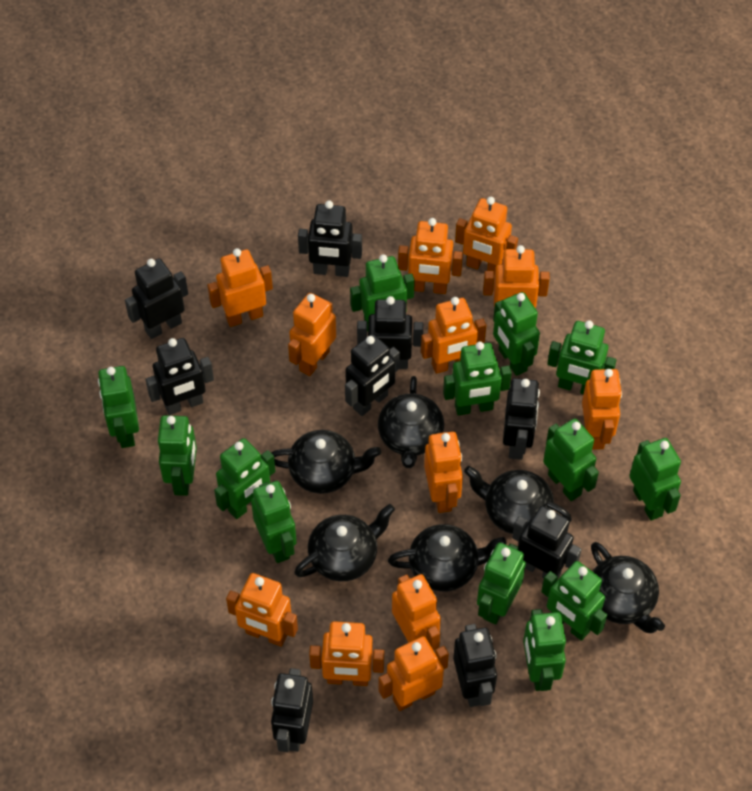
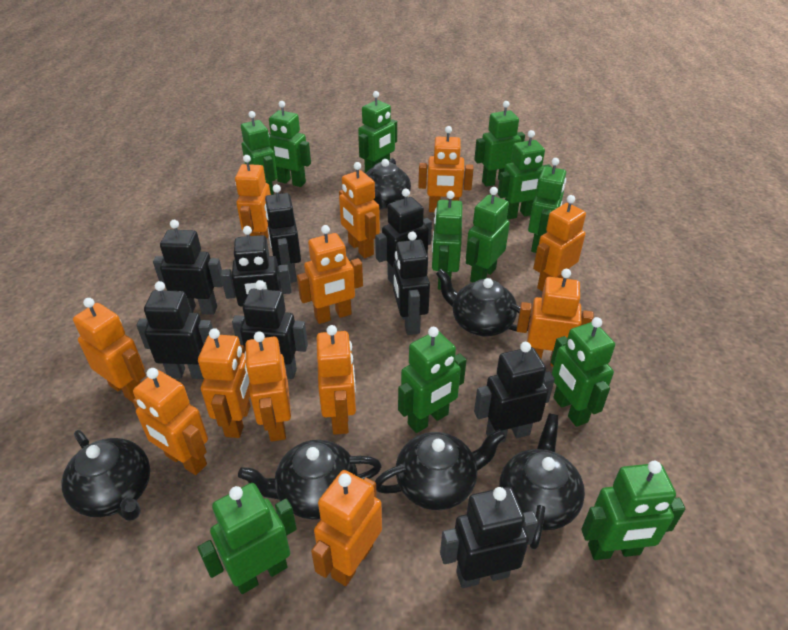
green robot: 13 -> 12

